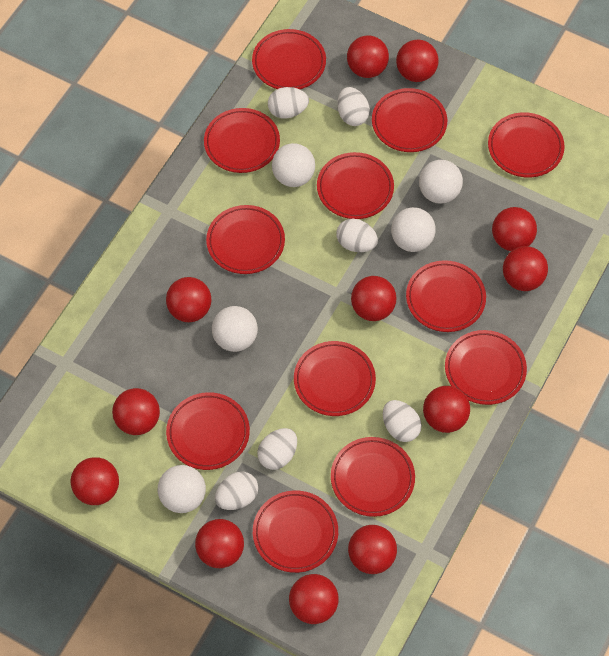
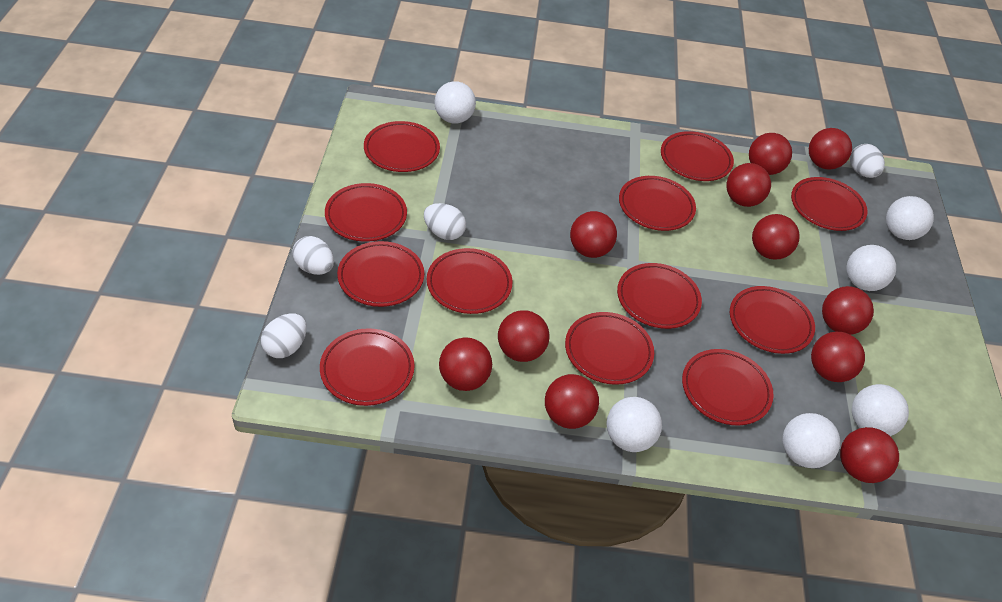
red ball: 12 -> 11
white ball: 5 -> 6
white egg: 6 -> 4

